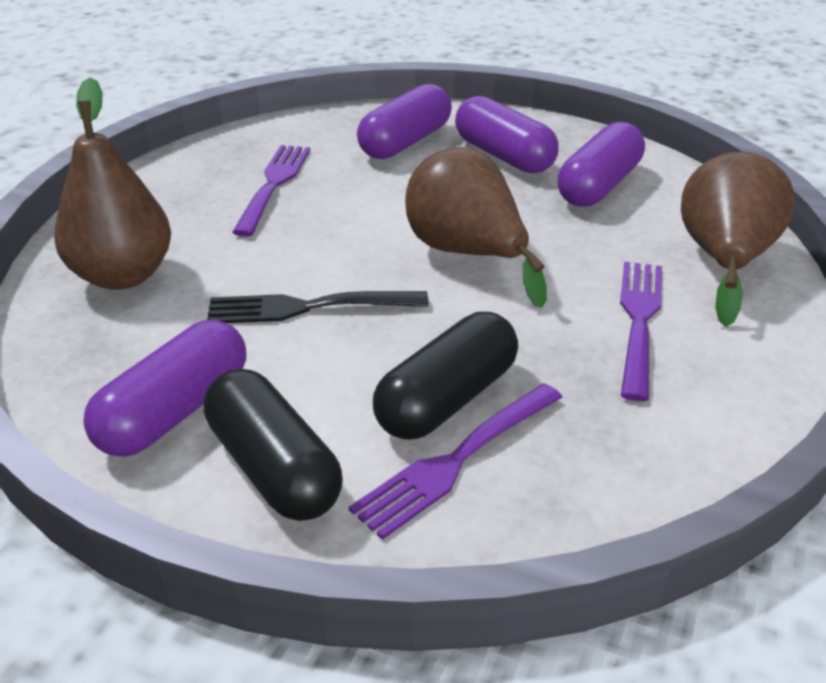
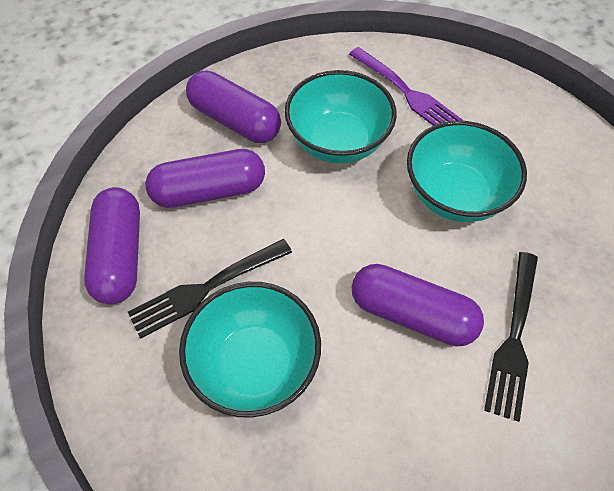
black capsule: 2 -> 0
black fork: 1 -> 2
brown pear: 3 -> 0
purple fork: 3 -> 1
turquoise bowl: 0 -> 3

